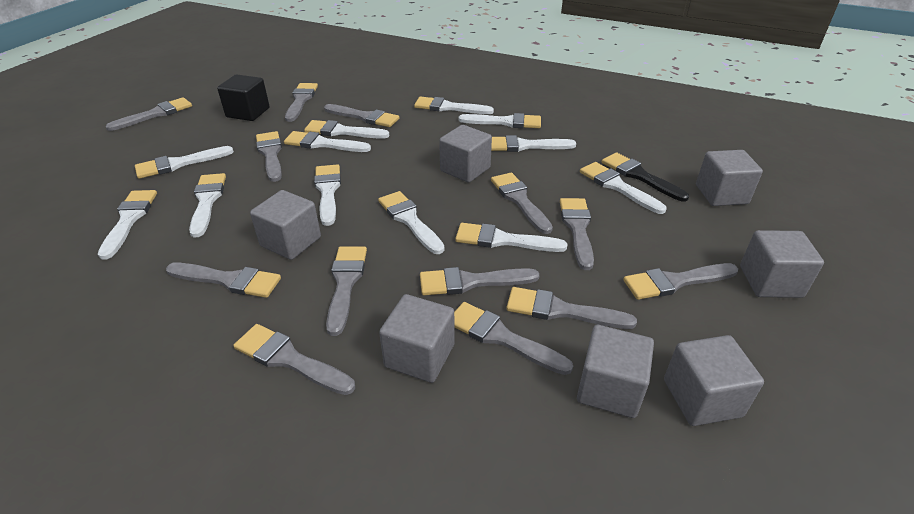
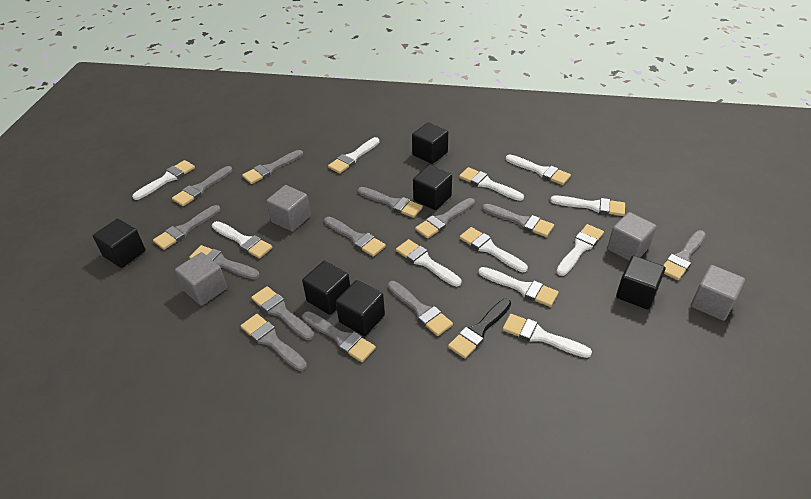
black cube: 1 -> 6
grey cube: 7 -> 4
white brush: 12 -> 11

